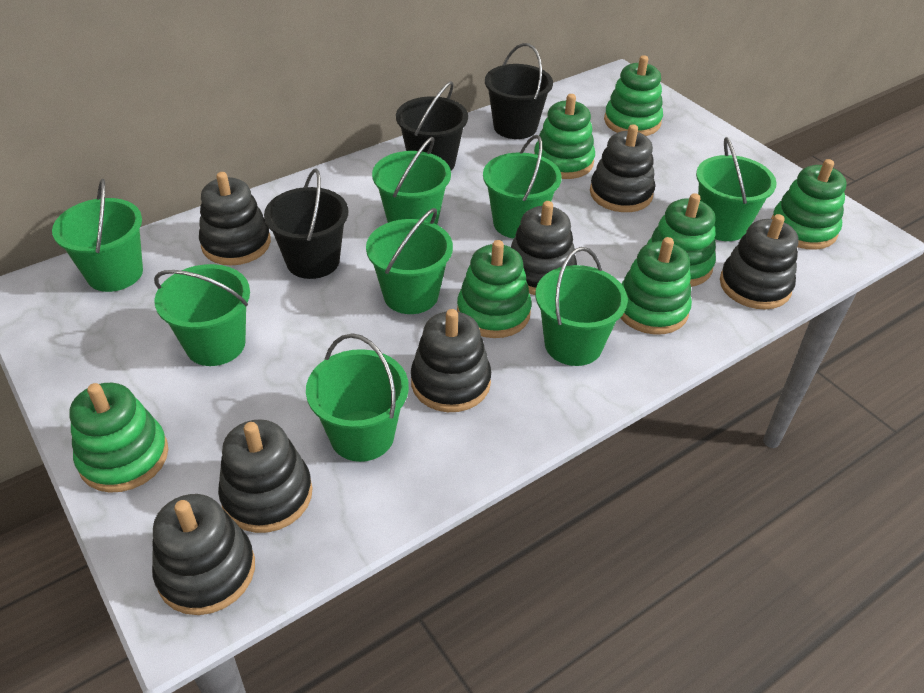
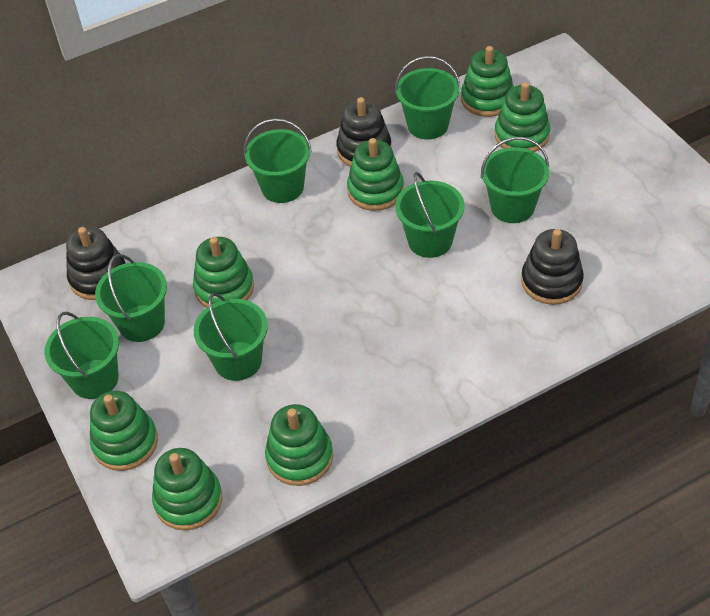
black bucket: 3 -> 0
black stacking toy: 7 -> 3
green bucket: 8 -> 7

